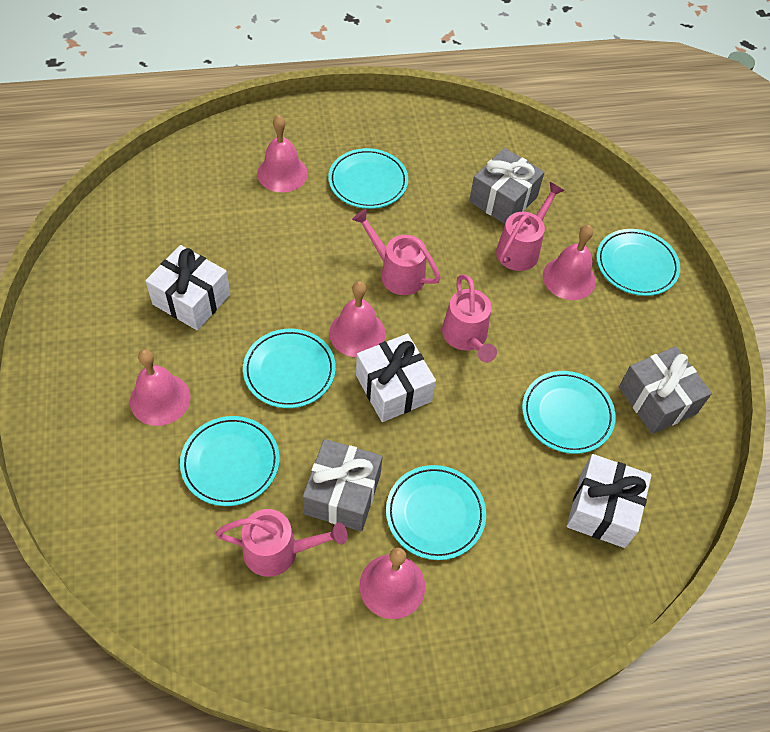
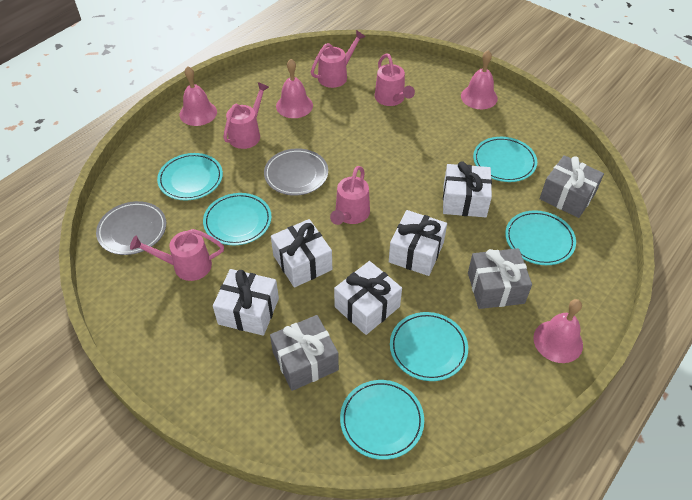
grey plate: 0 -> 2
pink bell: 5 -> 4
pink watering can: 4 -> 5
white gift: 3 -> 5

